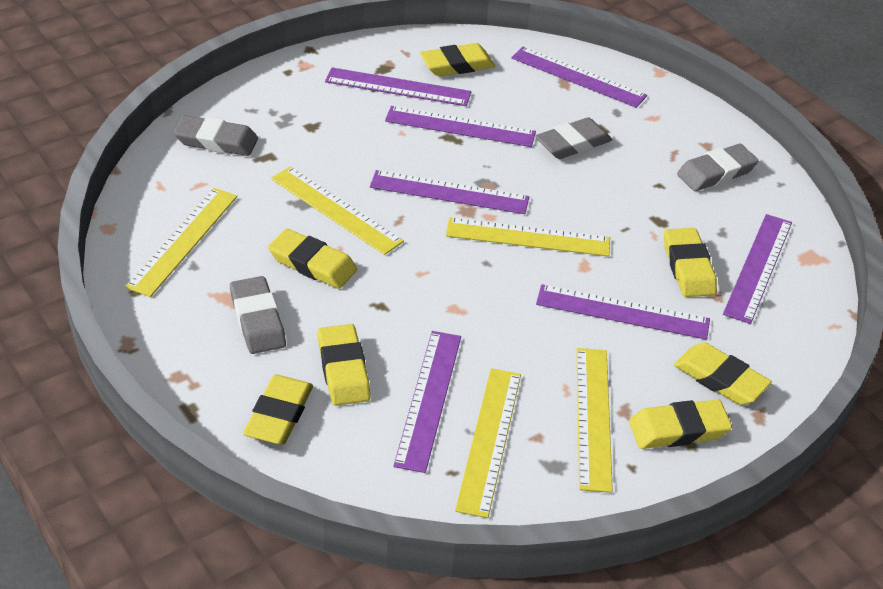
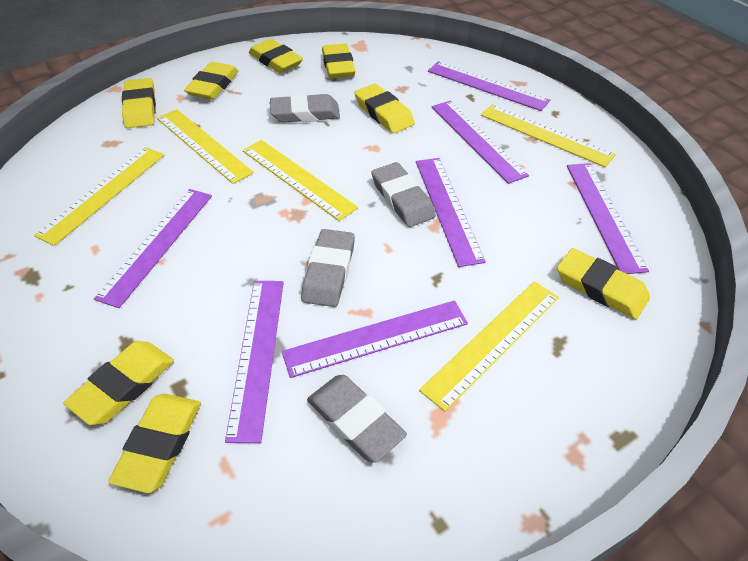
yellow eraser: 7 -> 8

